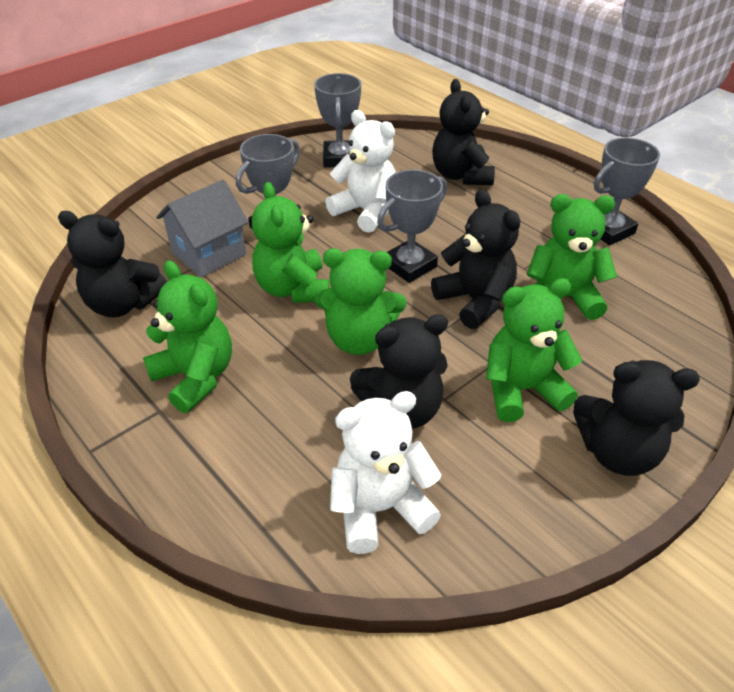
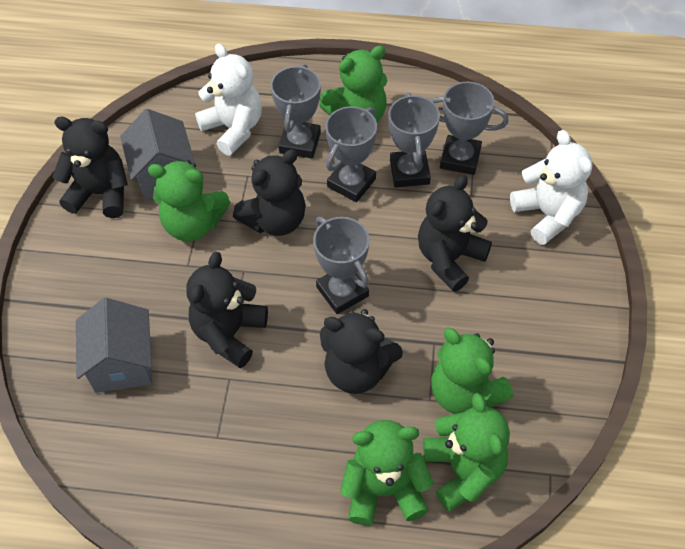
grey house: 1 -> 2
grey trophy: 4 -> 5

